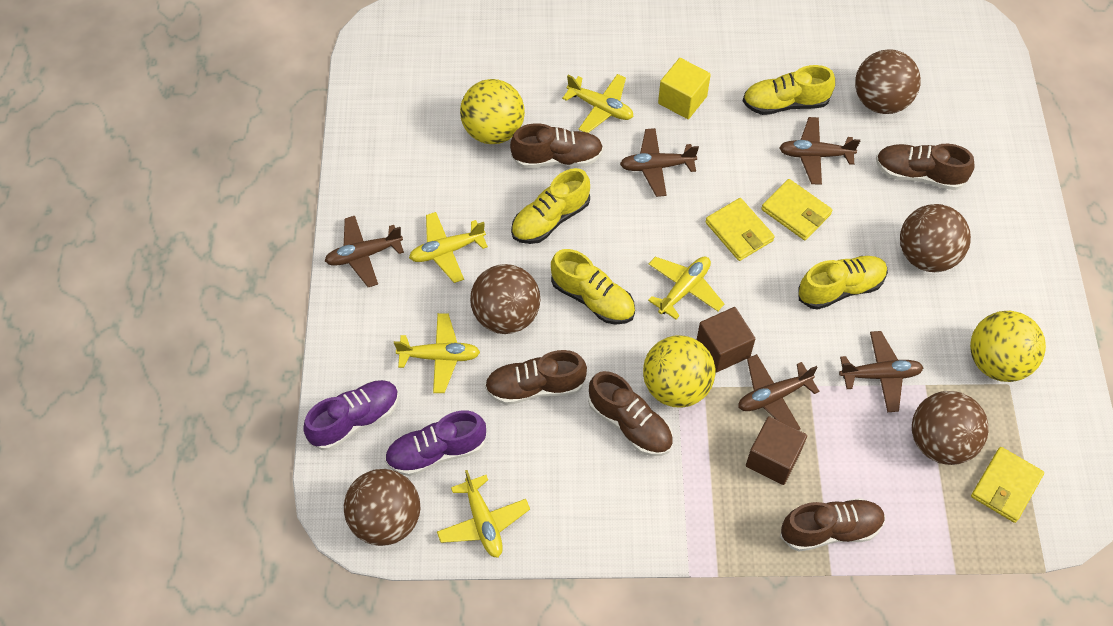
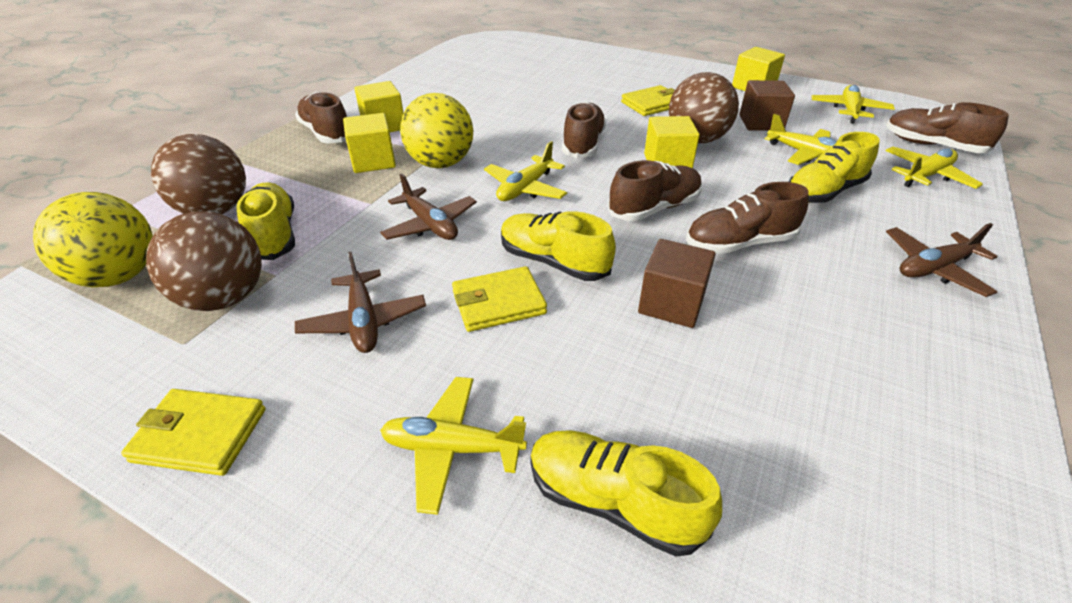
brown ball: 5 -> 3
brown plane: 5 -> 3
purple shoe: 2 -> 0
yellow ball: 3 -> 2
yellow cube: 1 -> 4

